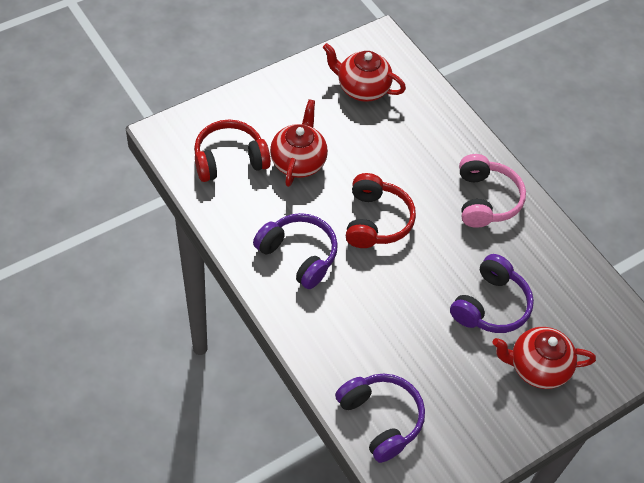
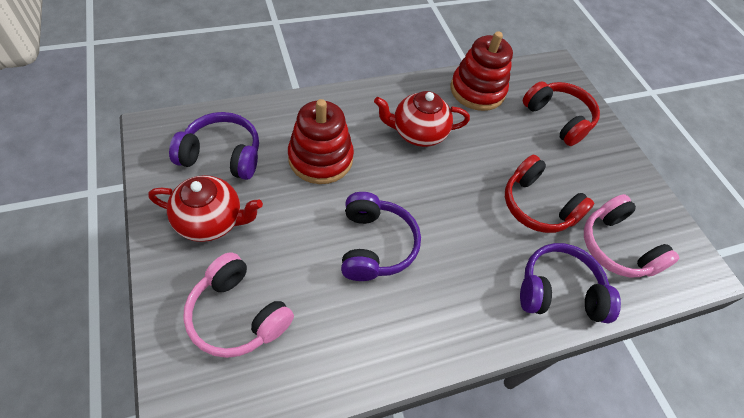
pink headphones: 1 -> 2
red stacking toy: 0 -> 2
red teapot: 3 -> 2

